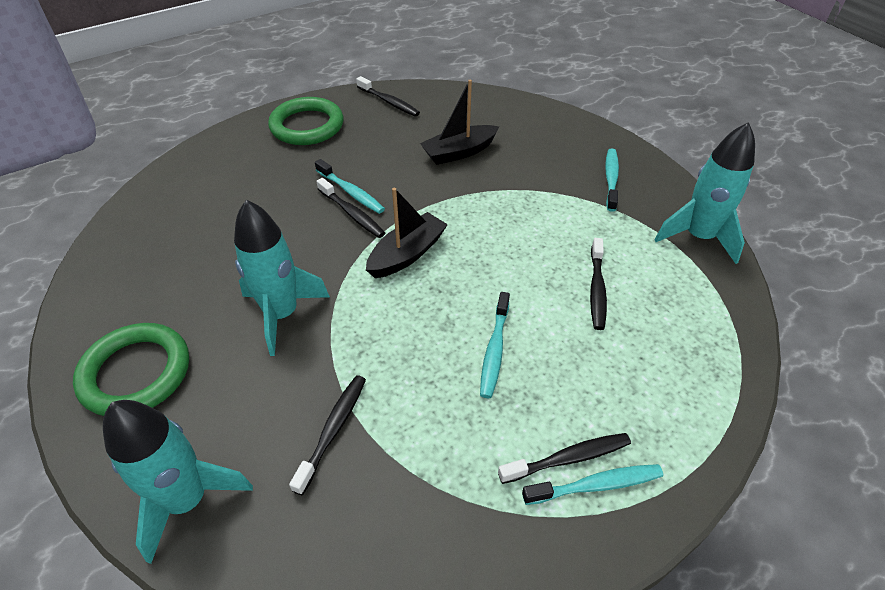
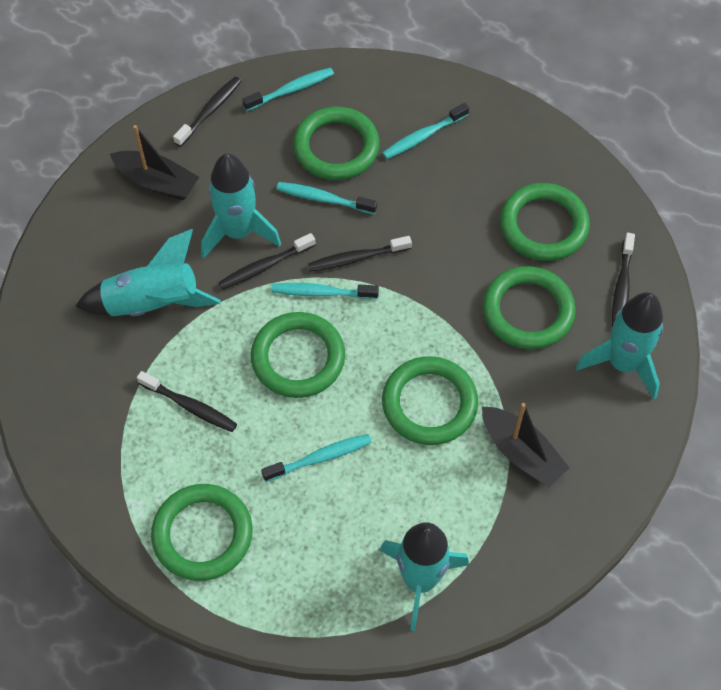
green ring: 2 -> 6
turquoise rocket: 3 -> 4
turquoise toothbrush: 4 -> 5

